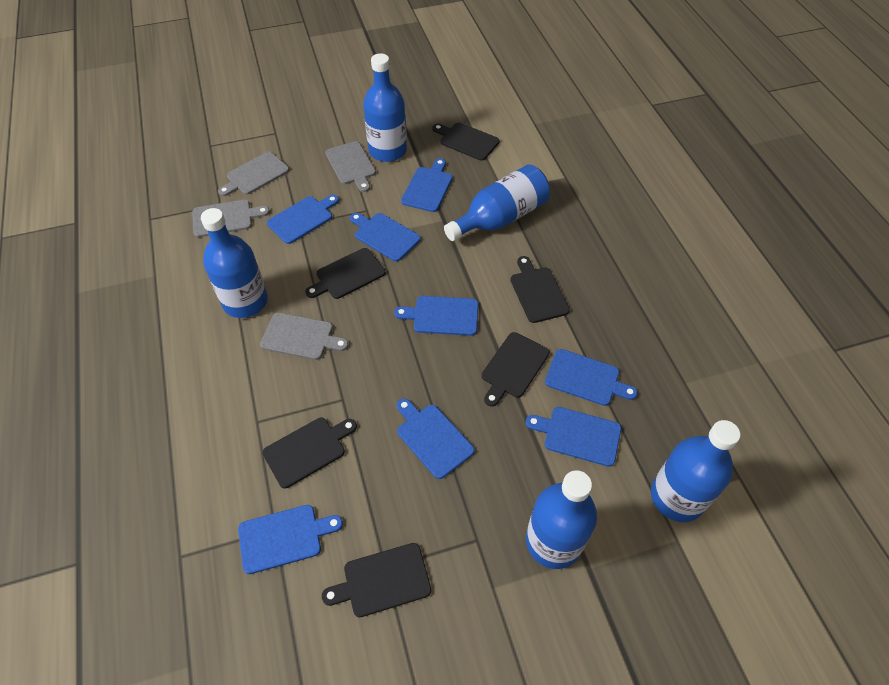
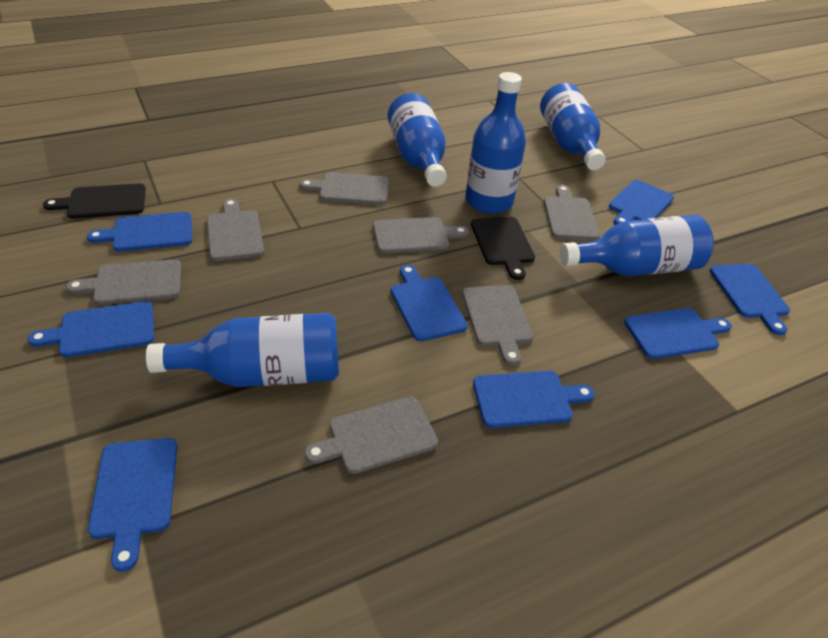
black cutting board: 6 -> 2
grey cutting board: 4 -> 7

